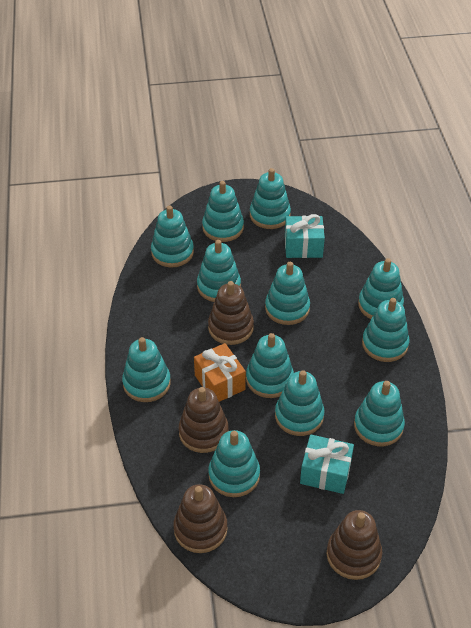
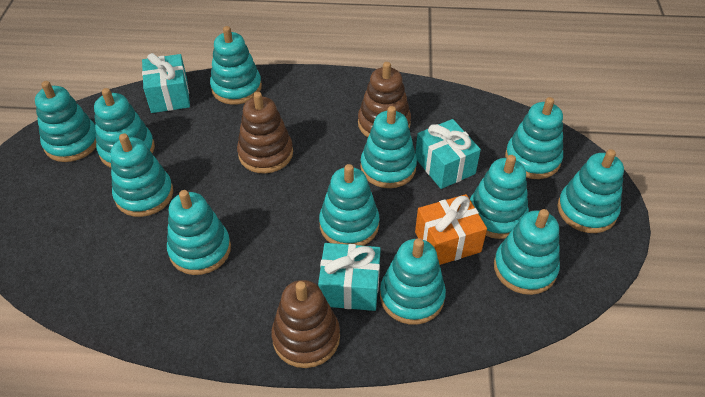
brown stacking toy: 4 -> 3
turquoise gift: 2 -> 3

